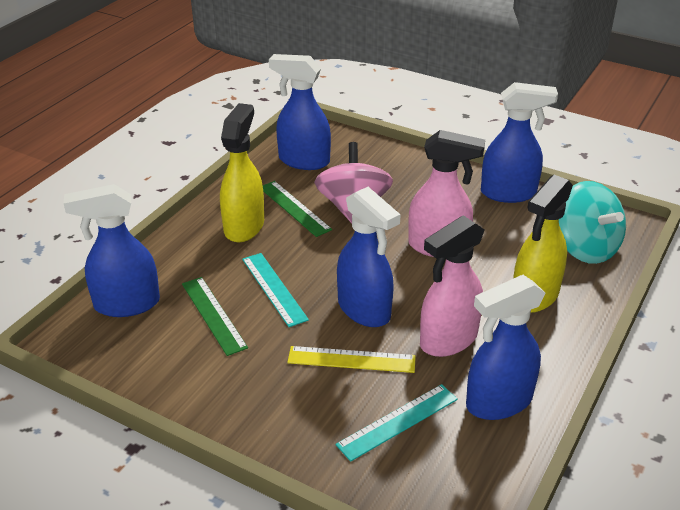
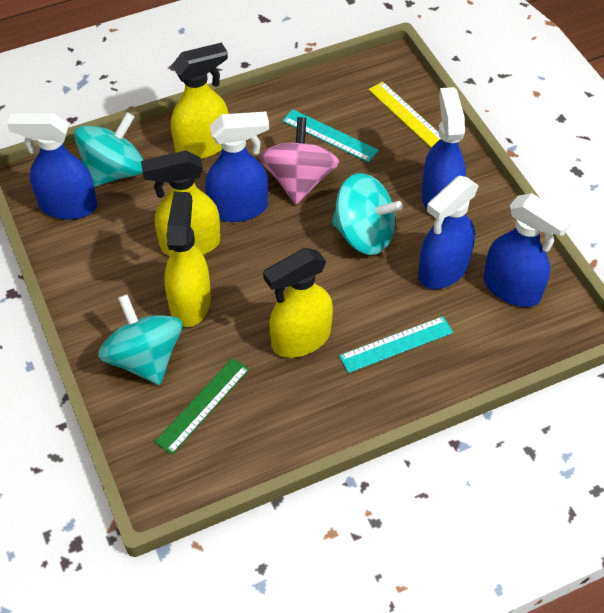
green ruler: 2 -> 1
pink spray bottle: 2 -> 0
turquoise spinning top: 1 -> 3
yellow spray bottle: 2 -> 4

